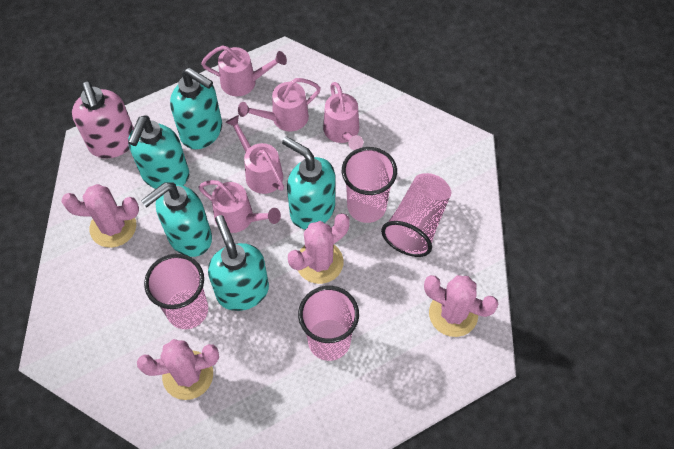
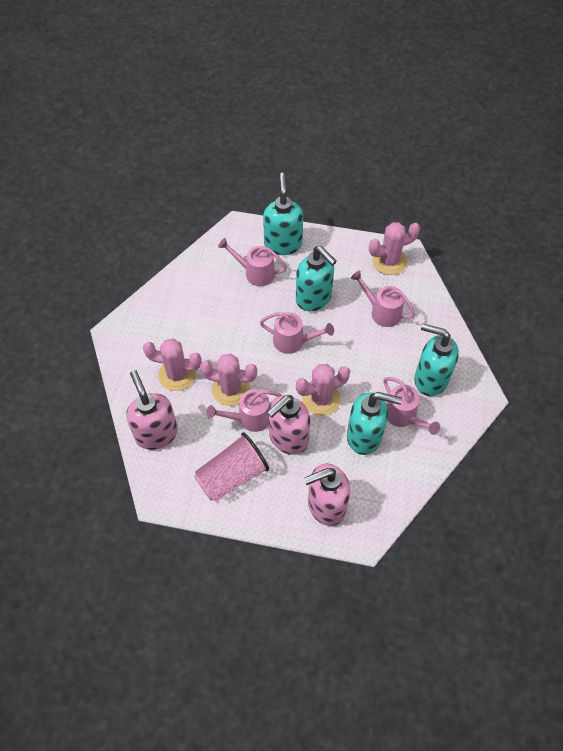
pink cup: 4 -> 1
pink soap dispenser: 1 -> 3
turquoise soap dispenser: 5 -> 4

